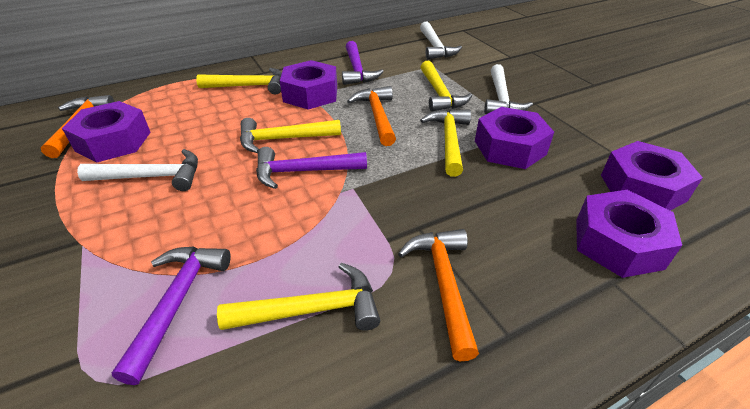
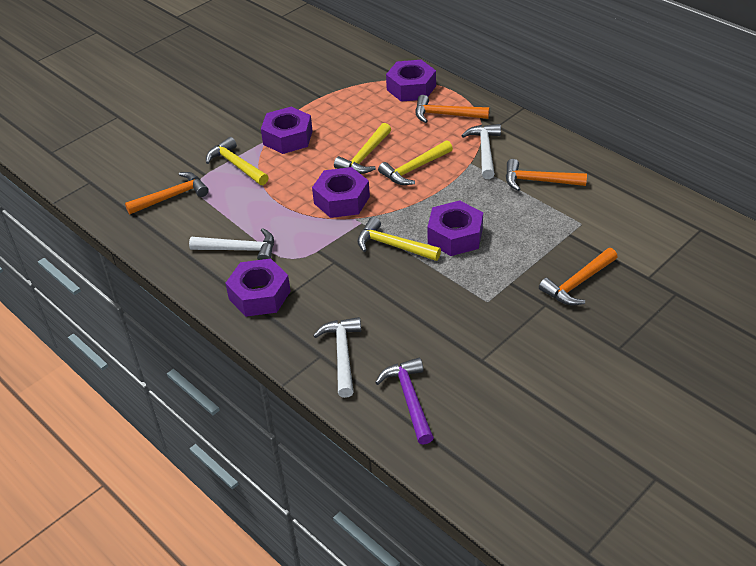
orange hammer: 3 -> 4
purple hammer: 3 -> 1
yellow hammer: 5 -> 4

